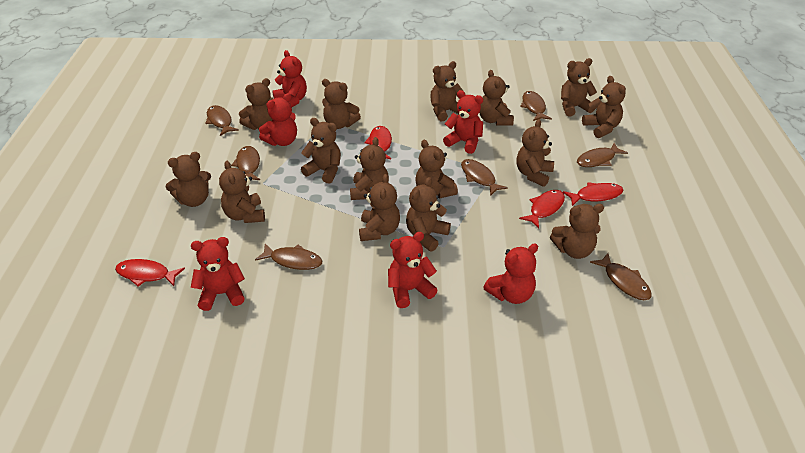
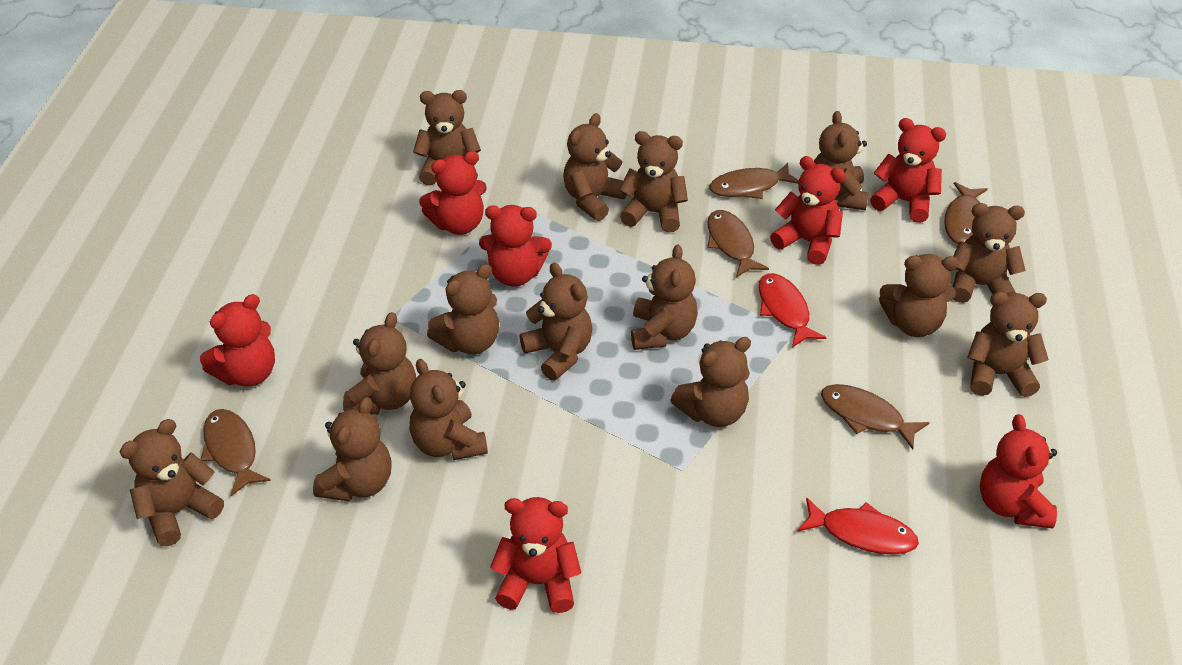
brown fish: 7 -> 5
red fish: 4 -> 2
red teddy bear: 6 -> 7

